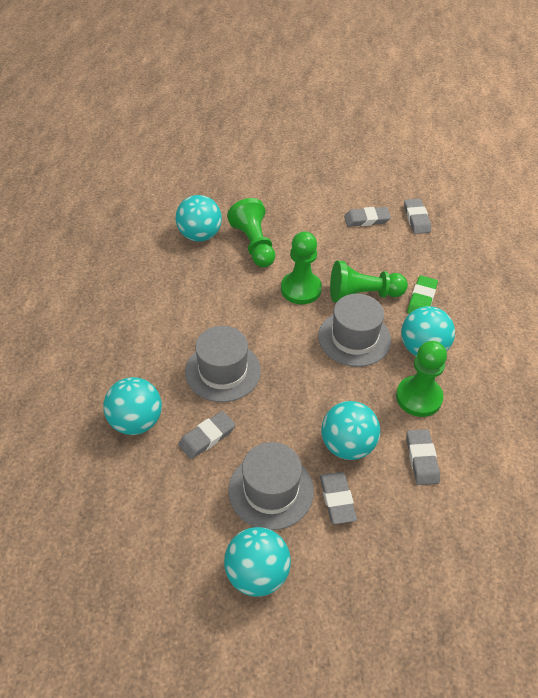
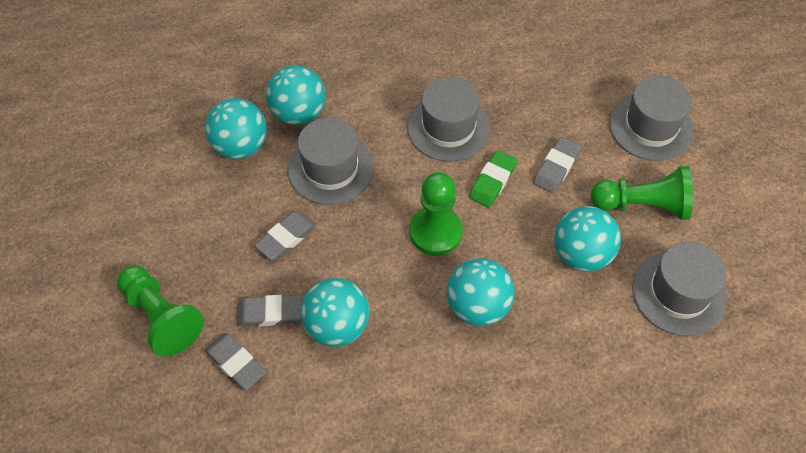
green pawn: 4 -> 3
grey eraser: 5 -> 4
grey hat: 3 -> 4

